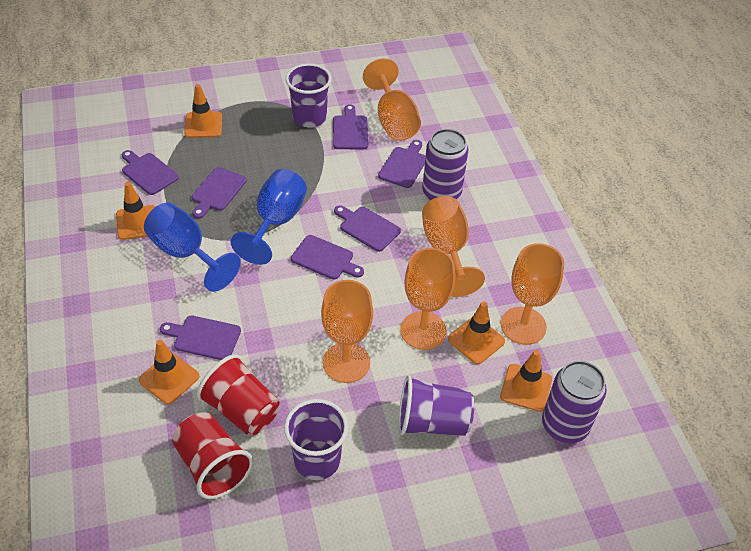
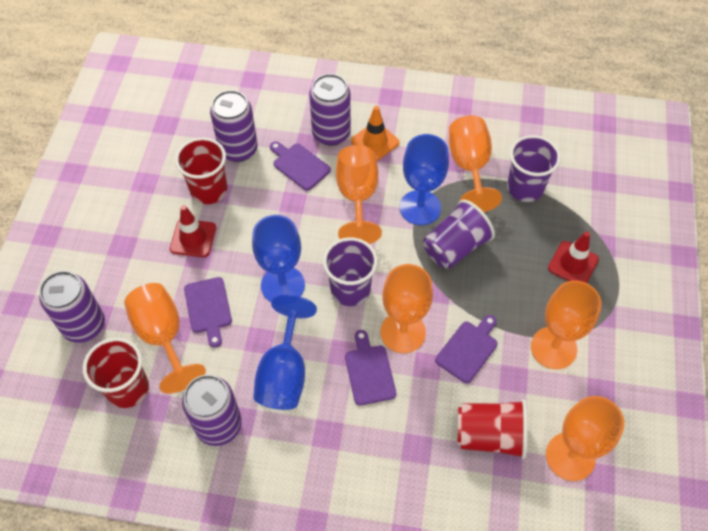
blue goblet: 2 -> 3
orange goblet: 5 -> 6
orange traffic cone: 5 -> 1
purple can: 2 -> 4
purple cutting board: 7 -> 4
red cup: 2 -> 3
red traffic cone: 0 -> 2

